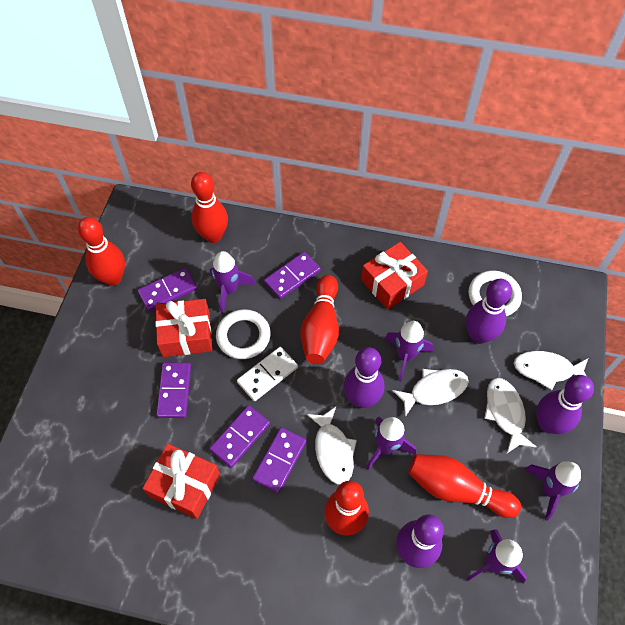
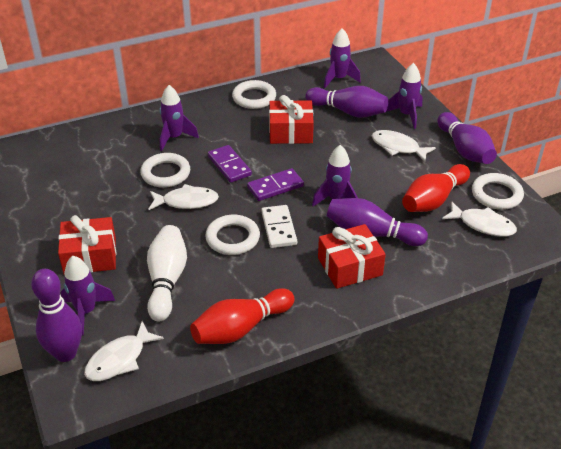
purple domino: 5 -> 2
red bowling pin: 5 -> 2
white bowling pin: 0 -> 1
white ring: 2 -> 4

